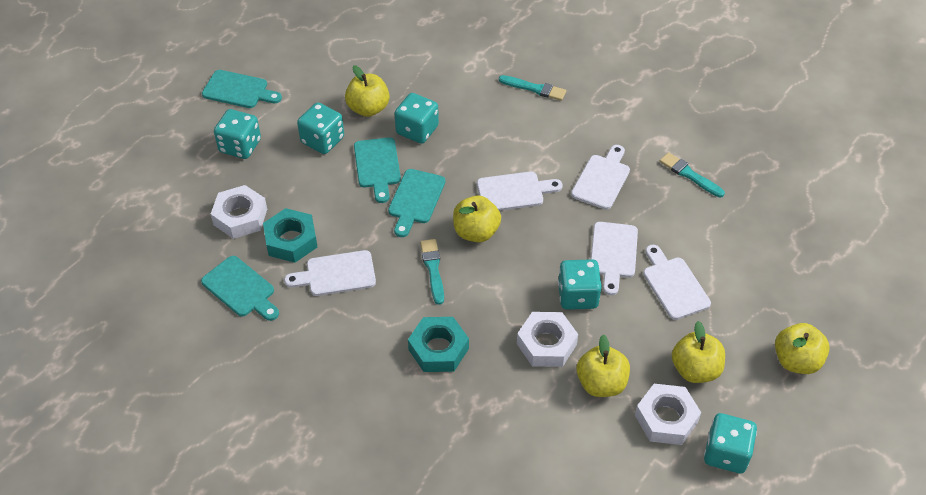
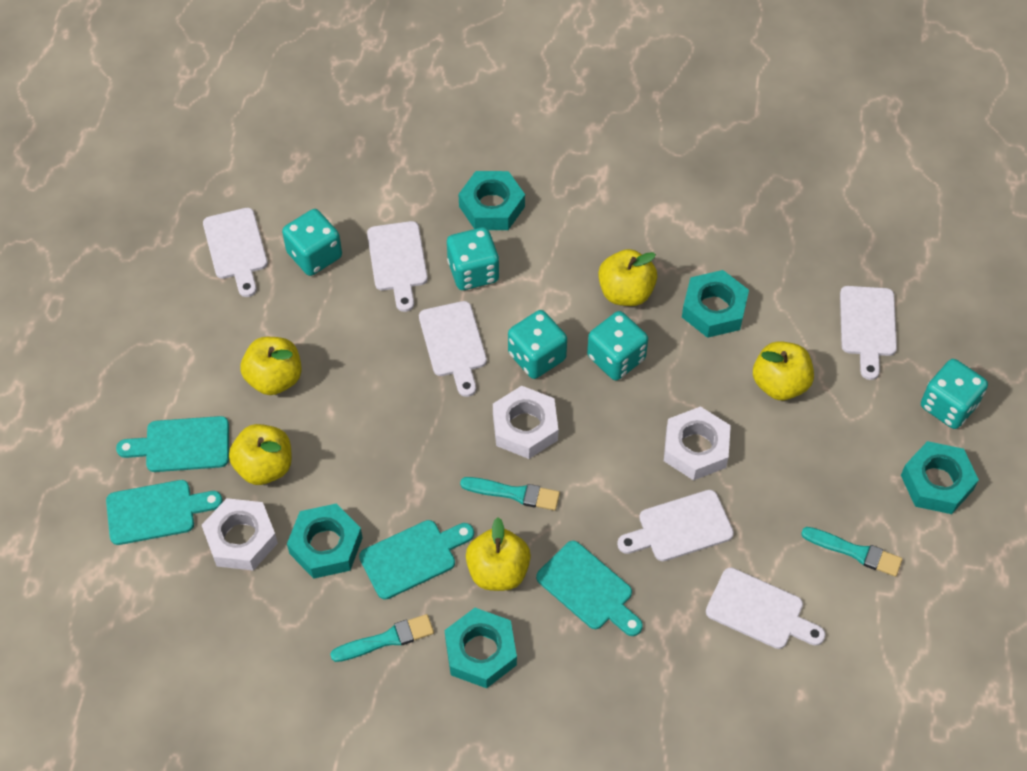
turquoise nut: 2 -> 5
white cutting board: 5 -> 6

